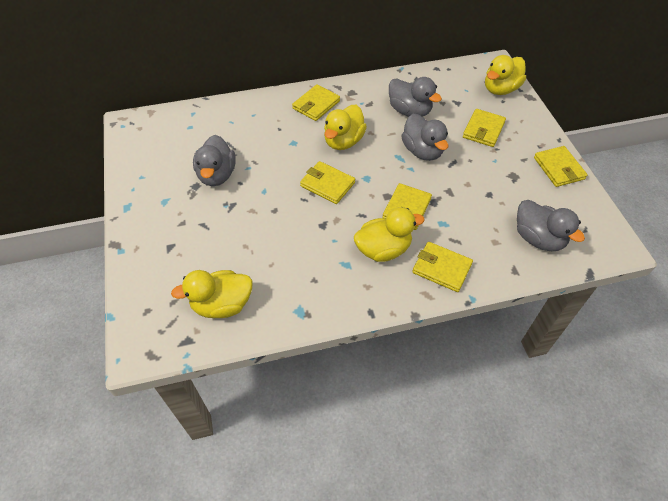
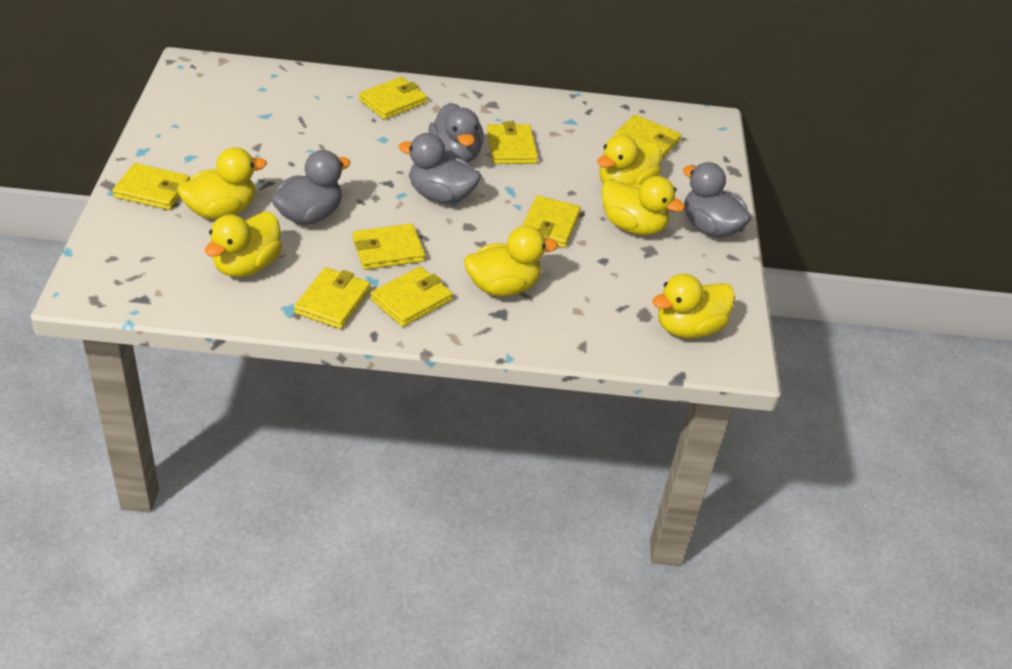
yellow duck: 4 -> 6
yellow wallet: 6 -> 8

